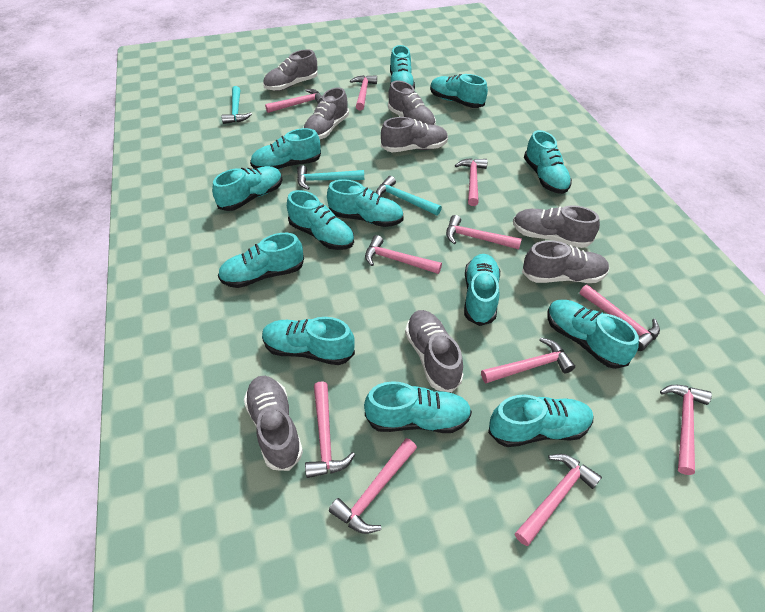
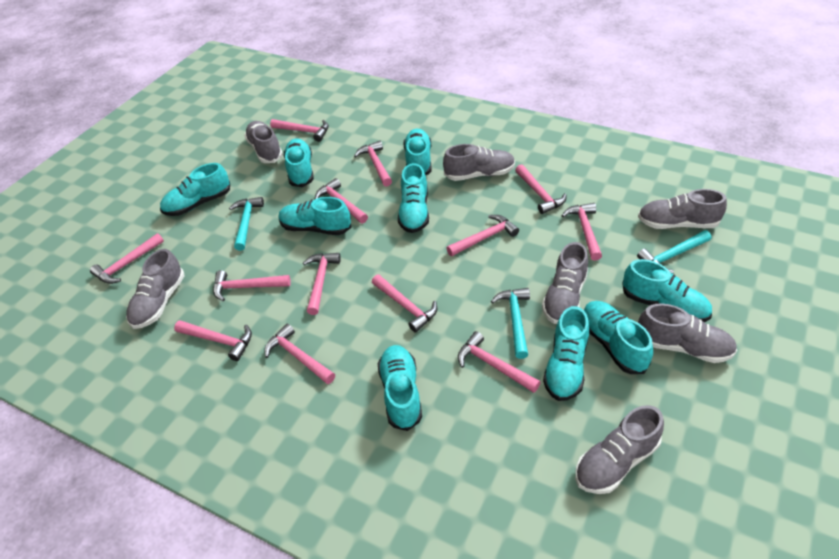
grey shoe: 8 -> 7
pink hammer: 11 -> 13
turquoise shoe: 13 -> 9

